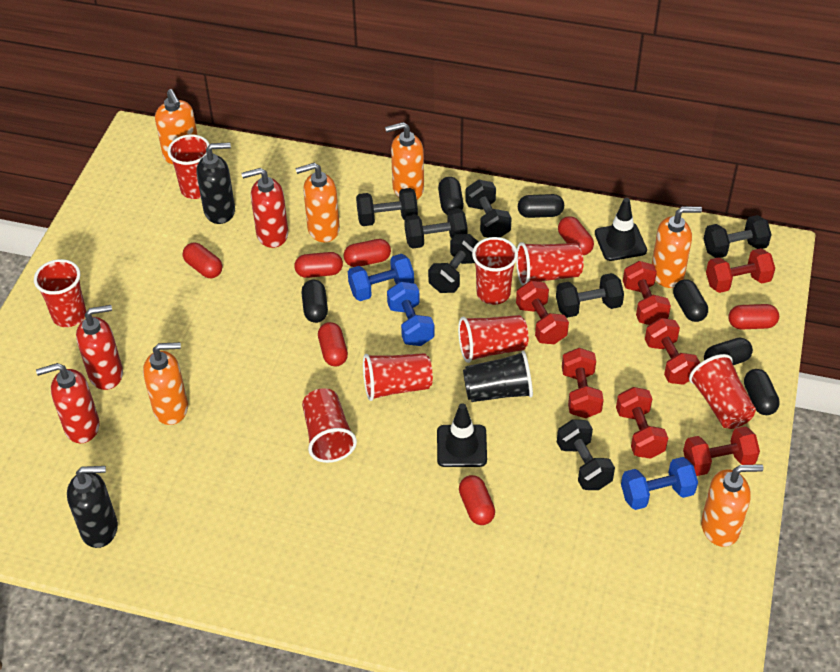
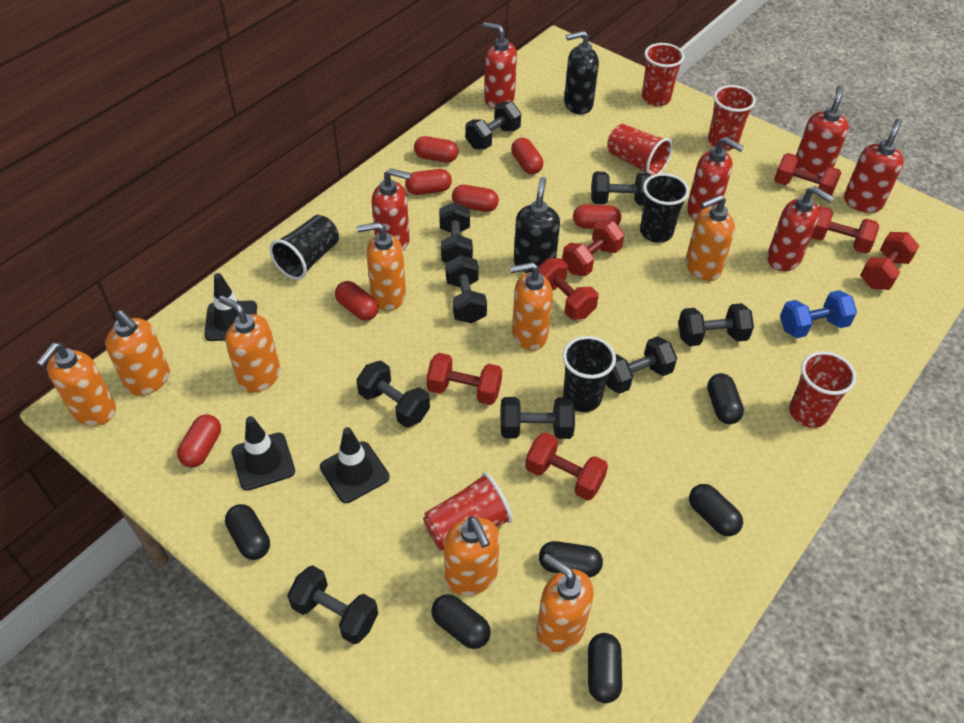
black cup: 1 -> 3
black dumbbell: 7 -> 9
black traffic cone: 2 -> 3
blue dumbbell: 3 -> 1
orange soap dispenser: 6 -> 8
red cup: 8 -> 5
red soap dispenser: 3 -> 6

